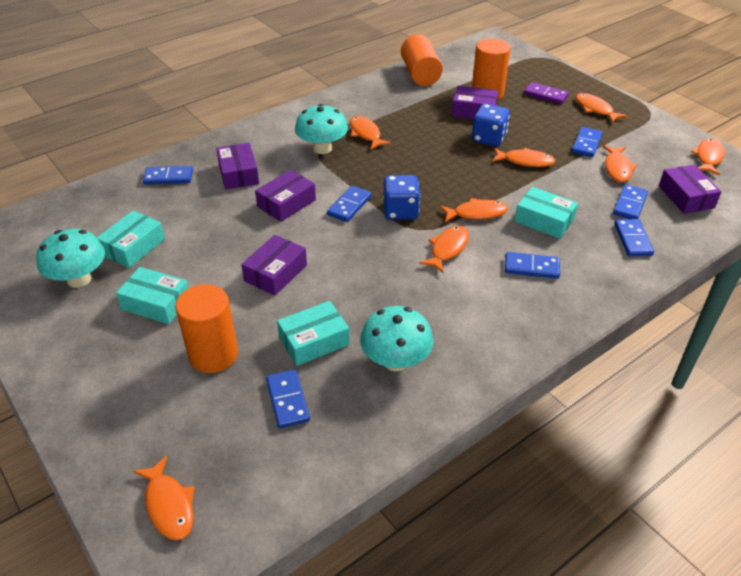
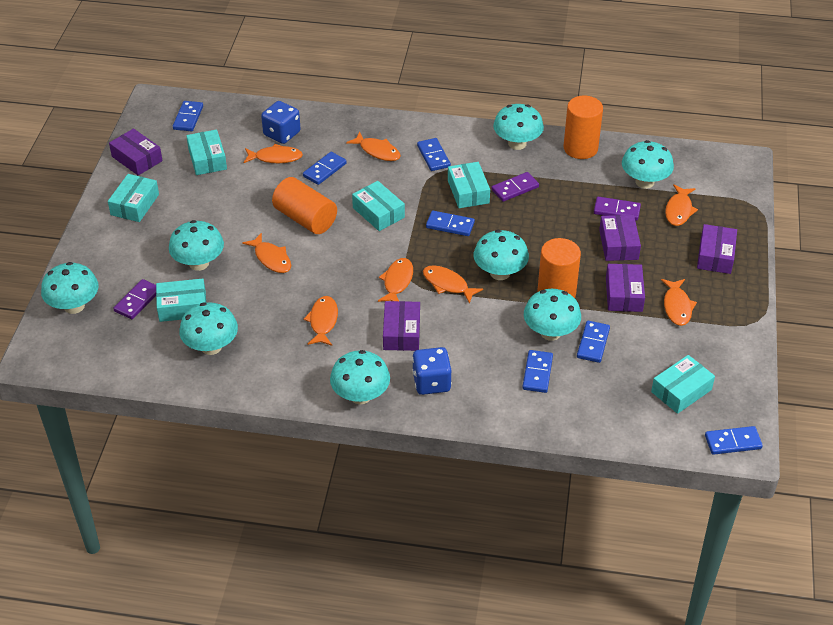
purple domino: 1 -> 3
turquoise box: 4 -> 6
turquoise mushroom: 3 -> 8

